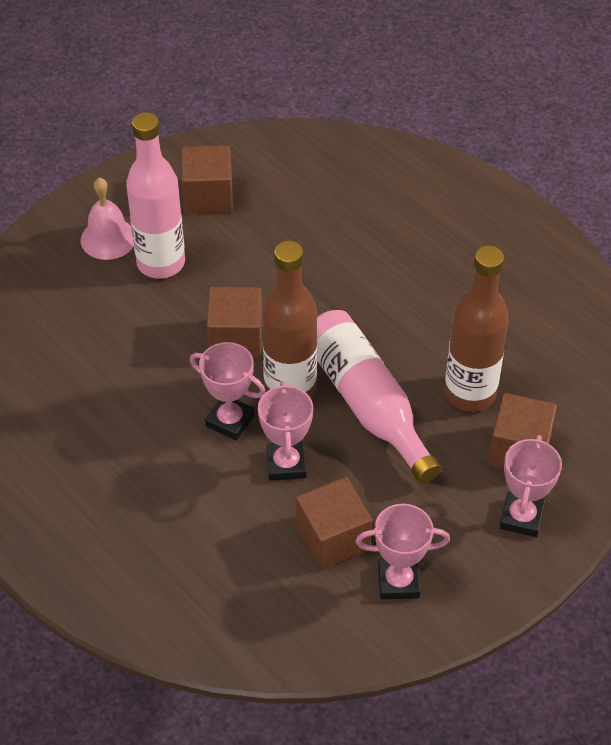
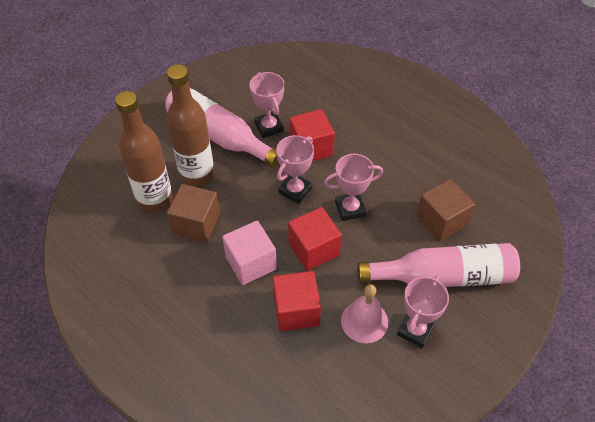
brown cube: 4 -> 2
pink cube: 0 -> 1
red cube: 0 -> 3

